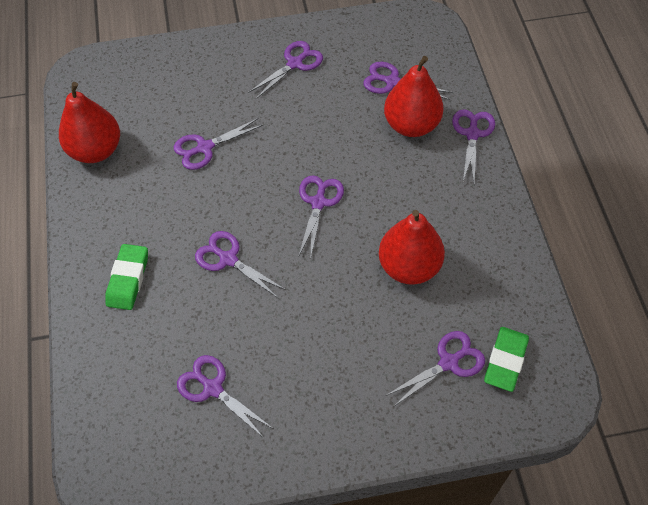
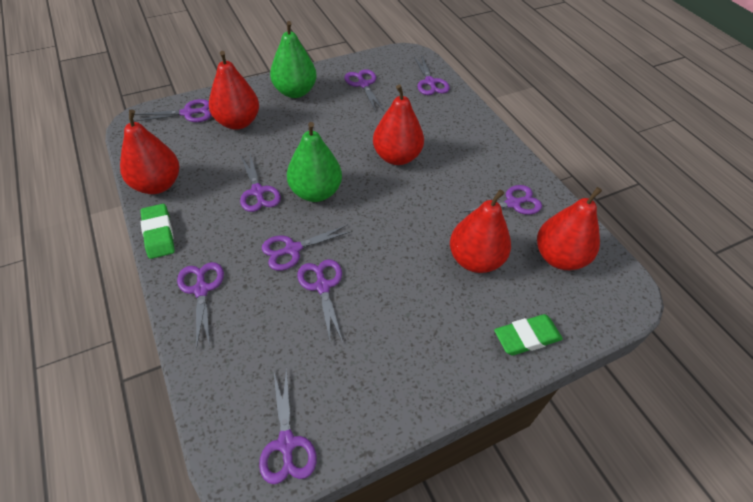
green pear: 0 -> 2
purple scissors: 8 -> 9
red pear: 3 -> 5

